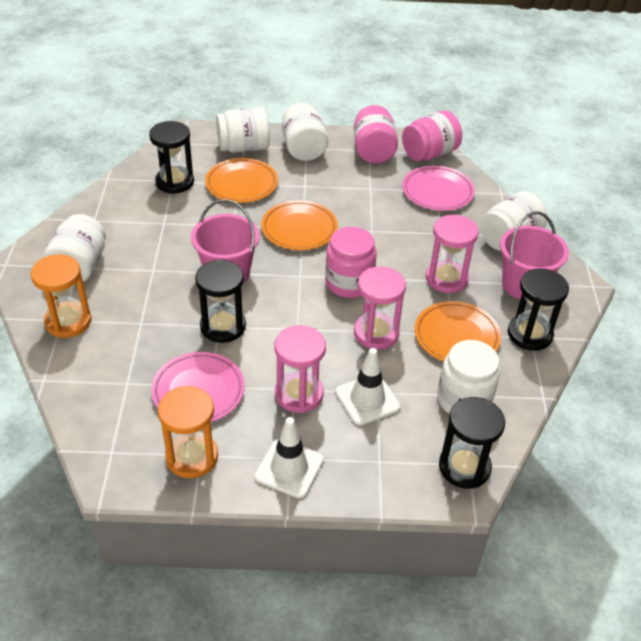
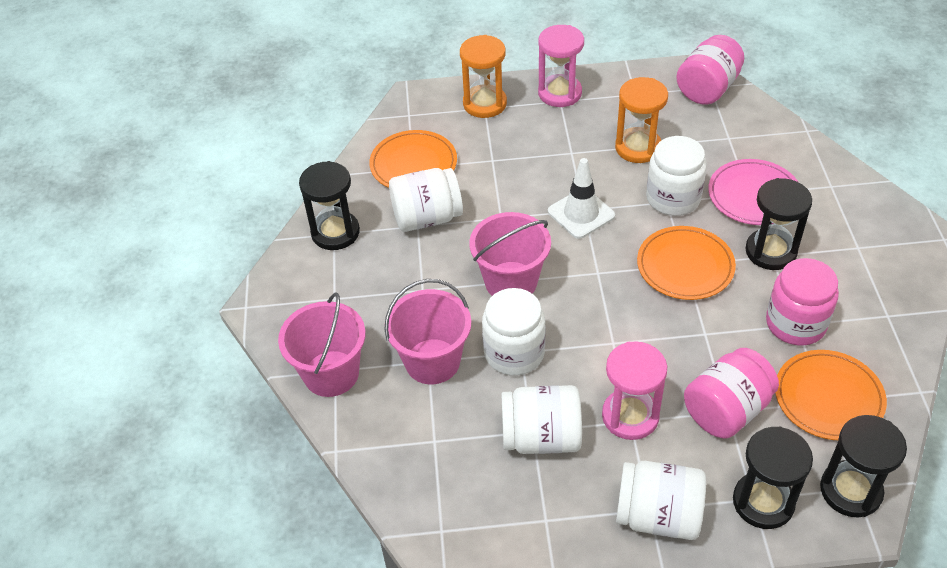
pink bucket: 2 -> 3
pink hourglass: 3 -> 2
pink plate: 2 -> 1
white traffic cone: 2 -> 1

